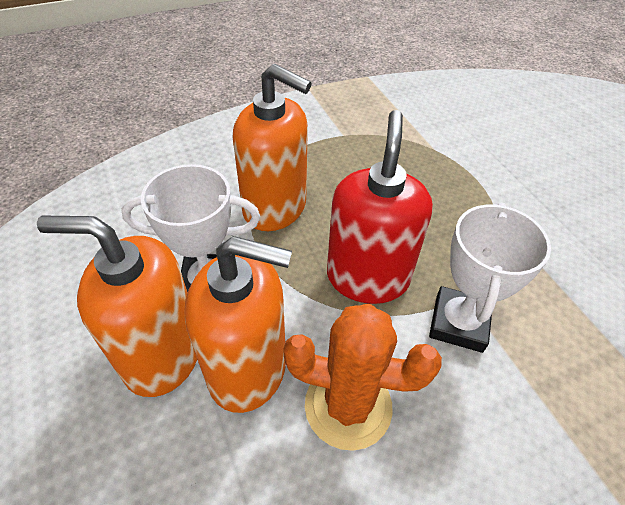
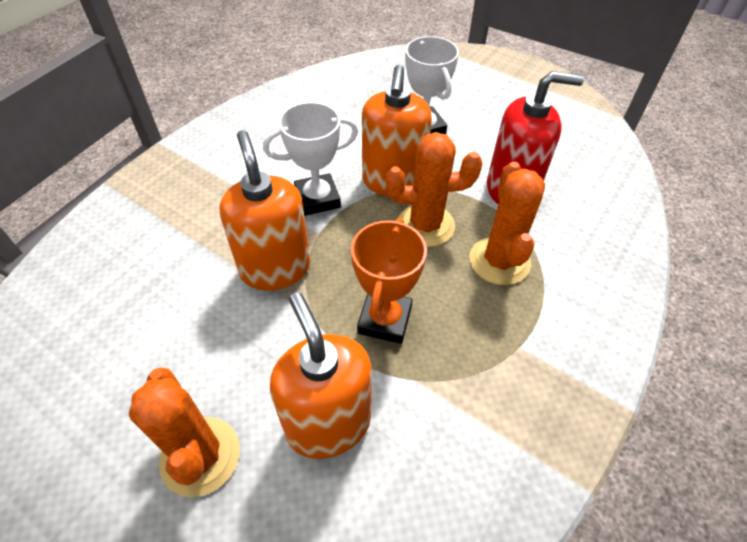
orange cactus: 1 -> 3
orange trophy: 0 -> 1

